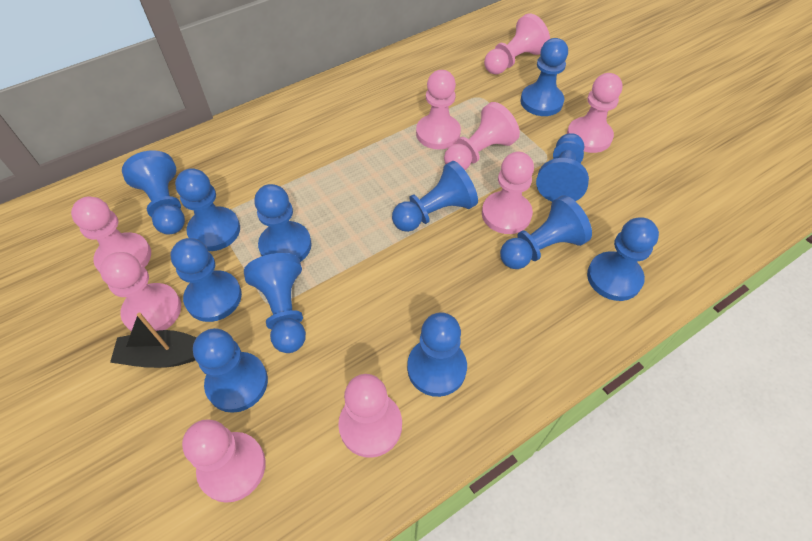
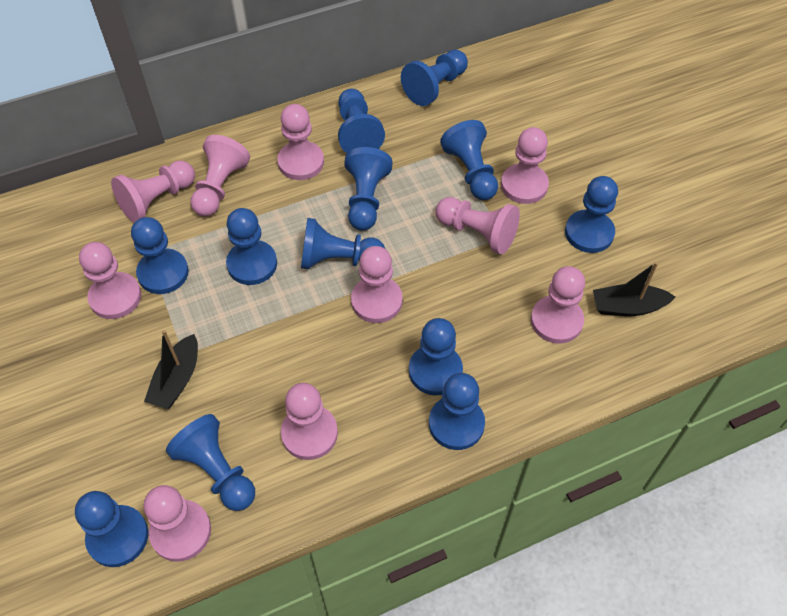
black boat: 1 -> 2
pink pawn: 9 -> 10

